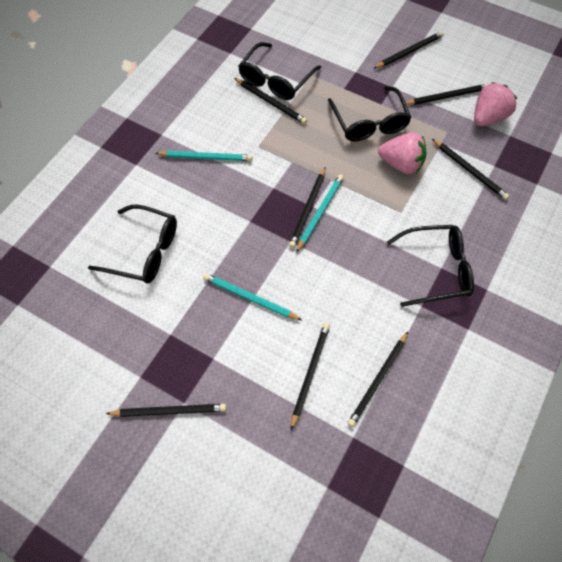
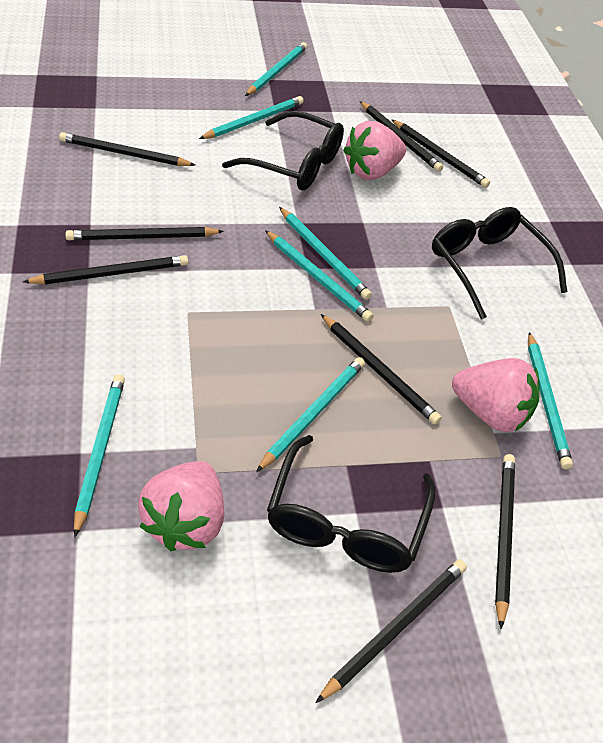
black glasses: 4 -> 3
pink strawberry: 2 -> 3
turquoise pencil: 3 -> 7

